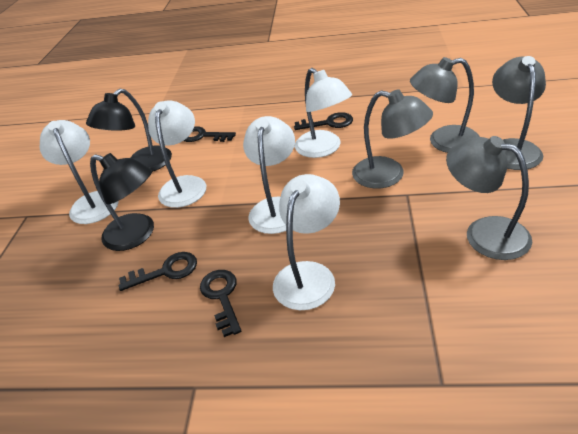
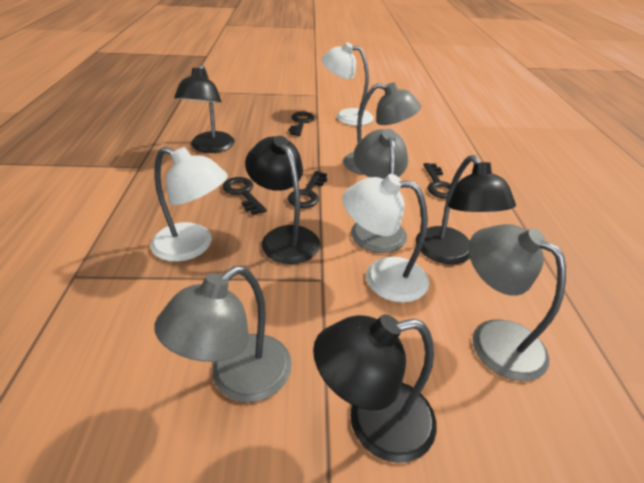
black lamp: 2 -> 4
white lamp: 5 -> 3

